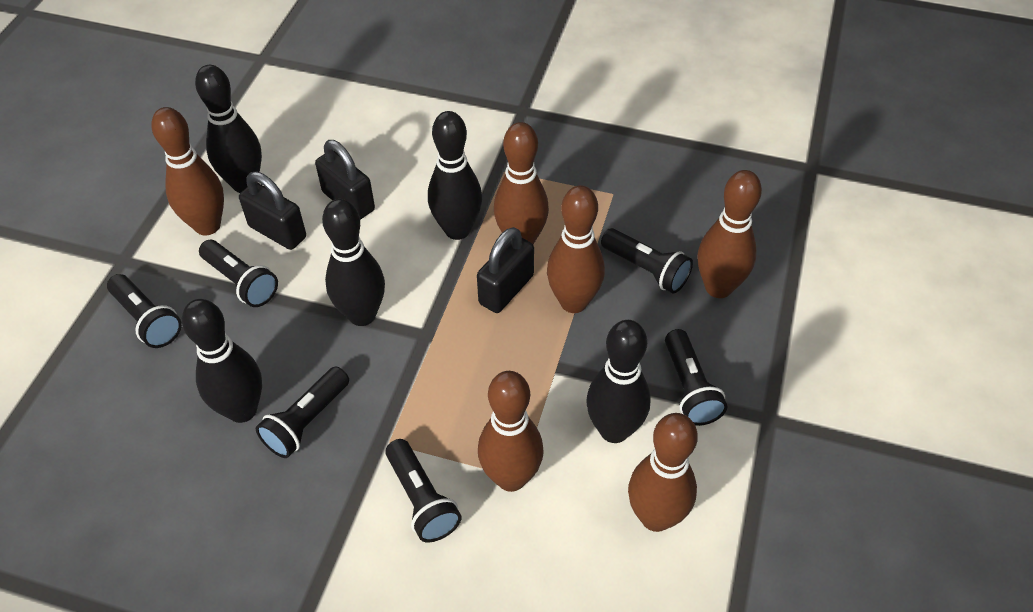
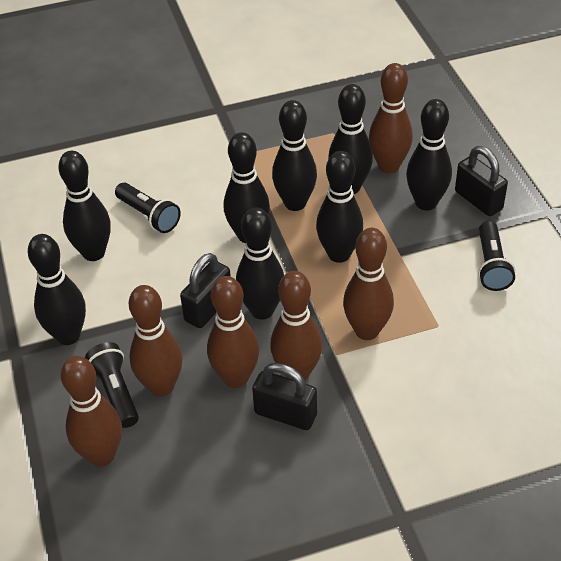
black bowling pin: 5 -> 8
black flashlight: 6 -> 3

